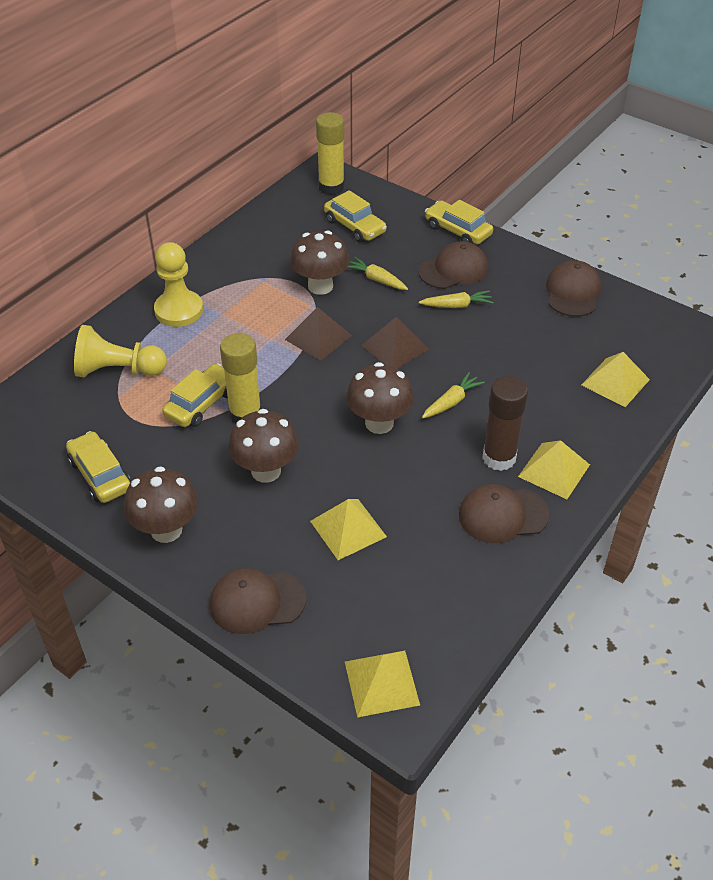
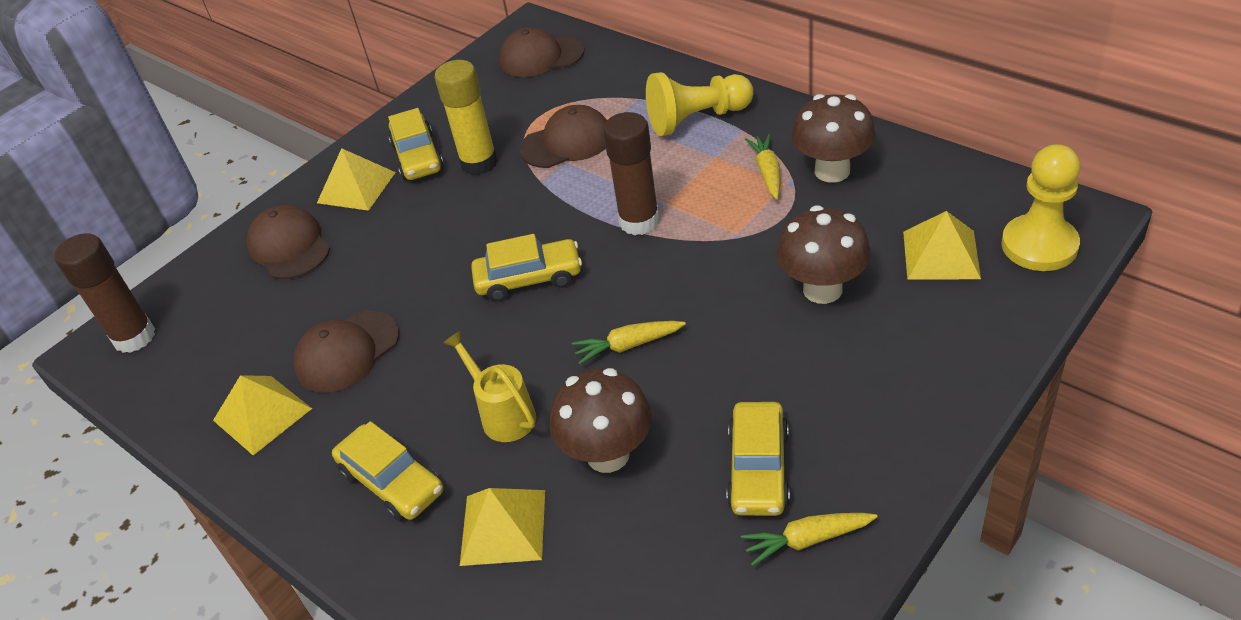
brown glue stick: 1 -> 2
brown mushroom: 4 -> 3
brown pyramid: 2 -> 0
yellow glue stick: 2 -> 1
yellow watering can: 0 -> 1

